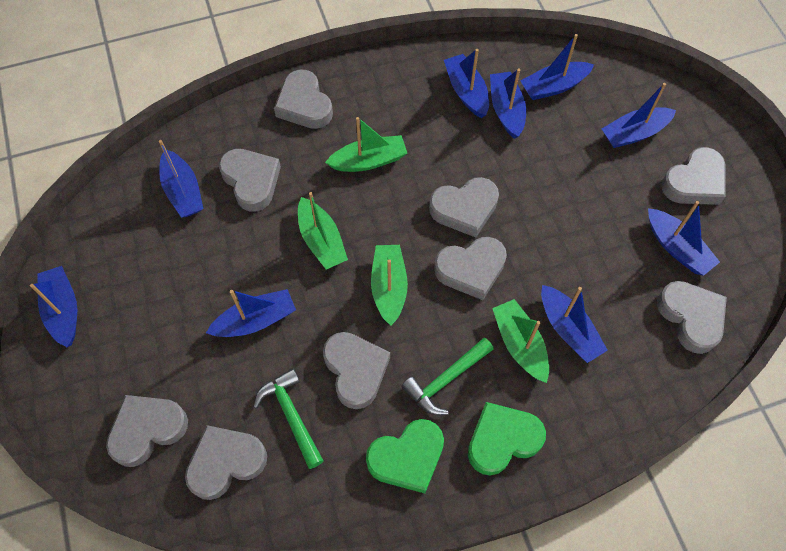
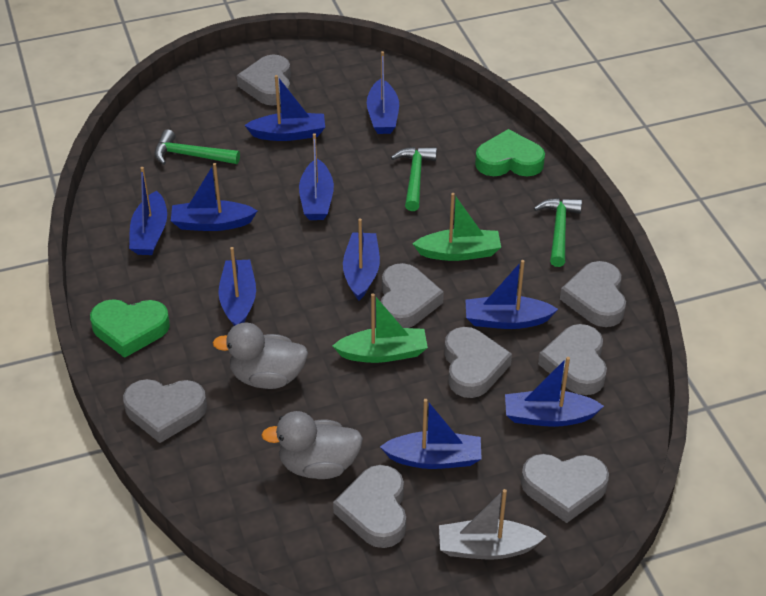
blue boat: 9 -> 10
green boat: 4 -> 2
green hammer: 2 -> 3
grey boat: 0 -> 1
grey duck: 0 -> 2
grey heart: 9 -> 8

